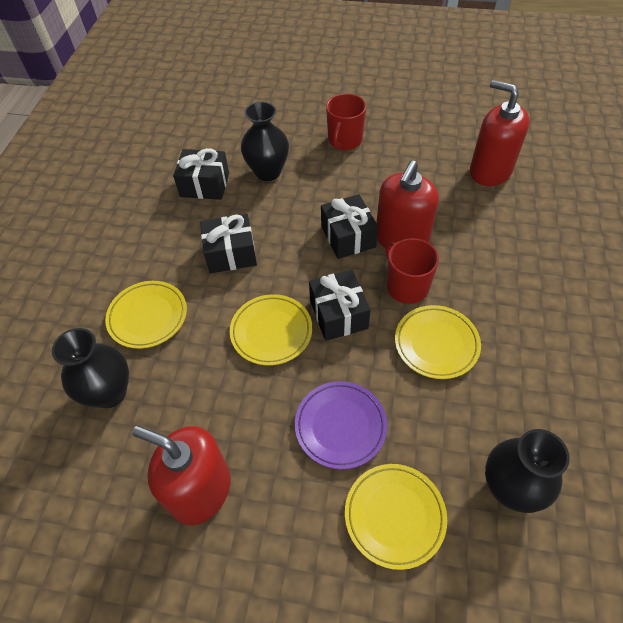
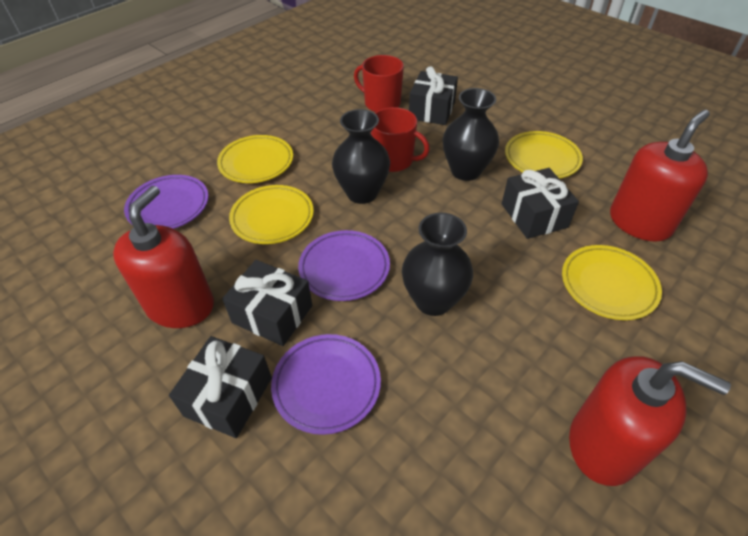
purple plate: 1 -> 3

